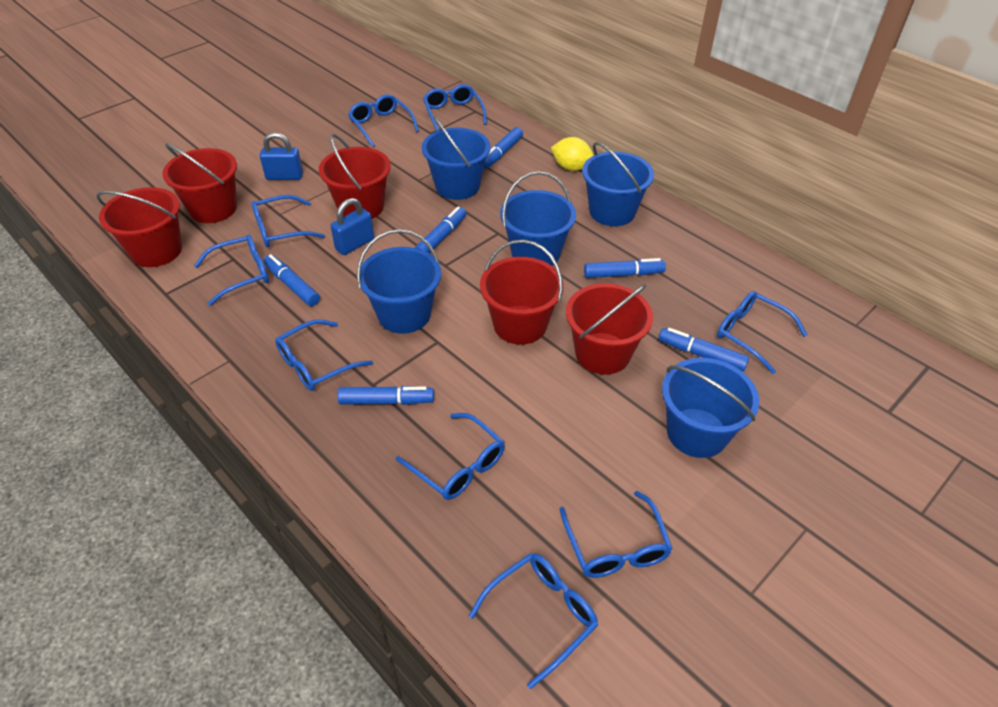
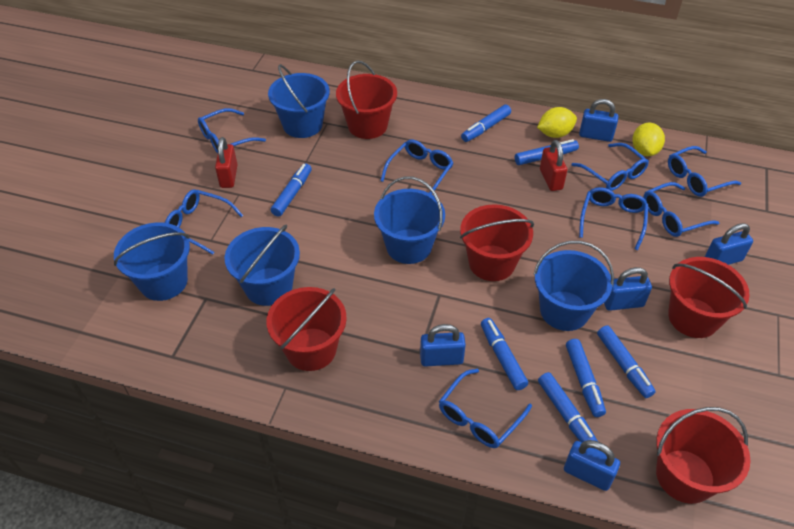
blue glasses: 9 -> 8
blue marker: 6 -> 7
blue padlock: 2 -> 5
red padlock: 0 -> 2
yellow lemon: 1 -> 2

